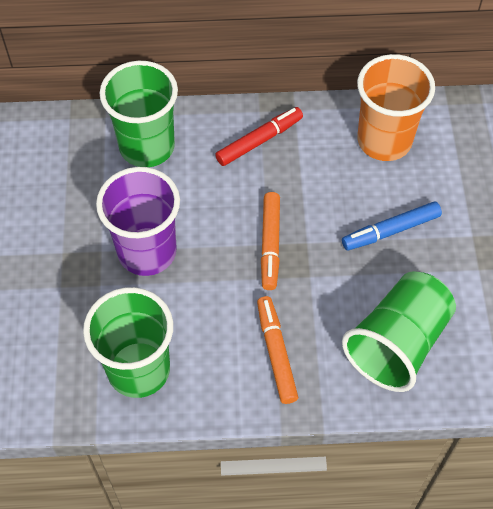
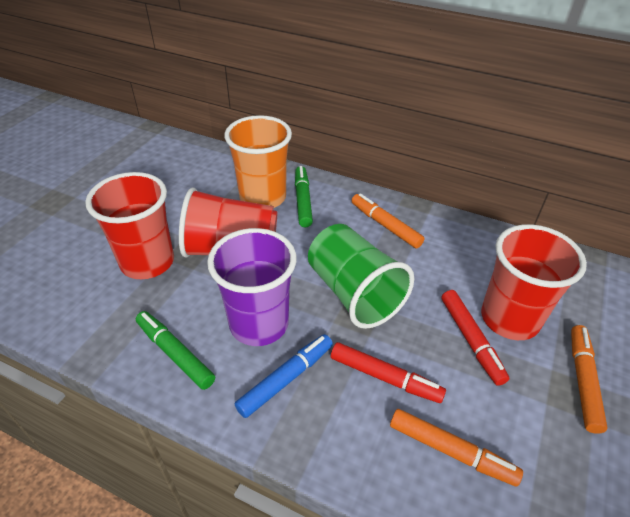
green cup: 3 -> 1
green marker: 0 -> 2
orange marker: 2 -> 3
red cup: 0 -> 3
red marker: 1 -> 2

